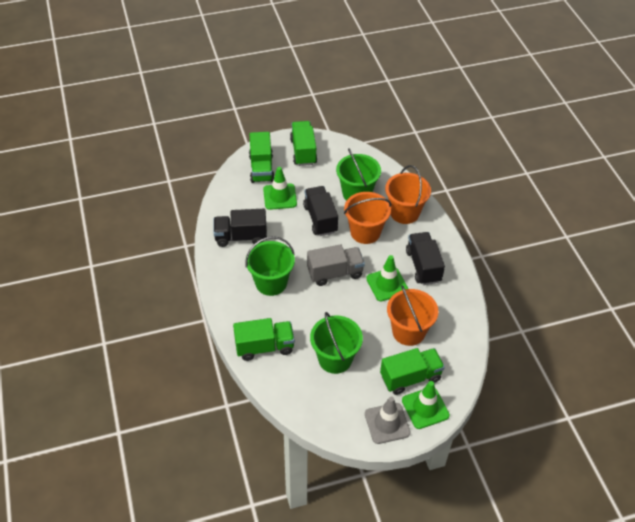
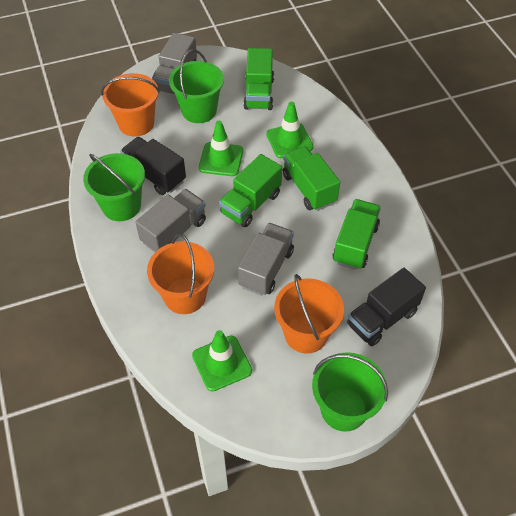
black truck: 3 -> 2
grey traffic cone: 1 -> 0
grey truck: 1 -> 3

